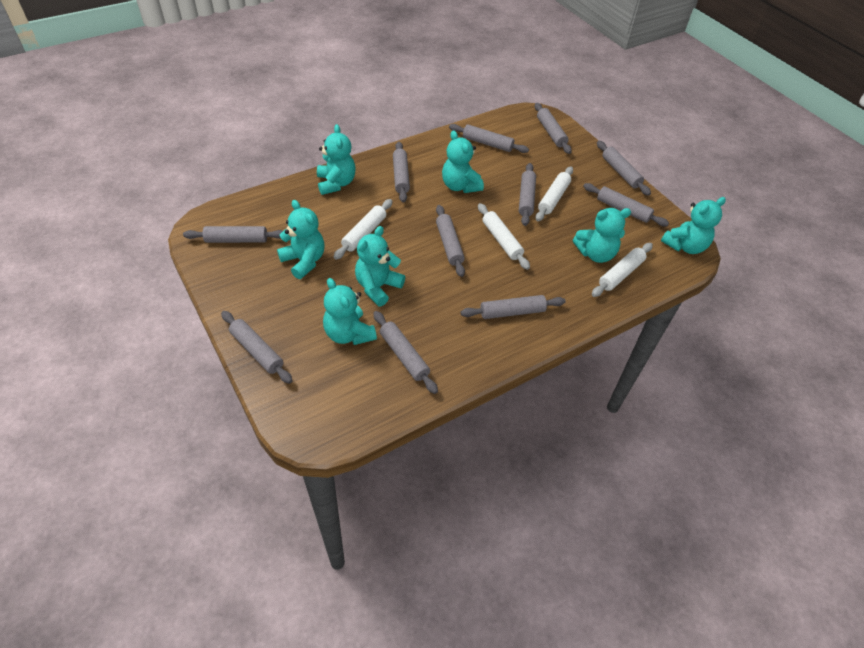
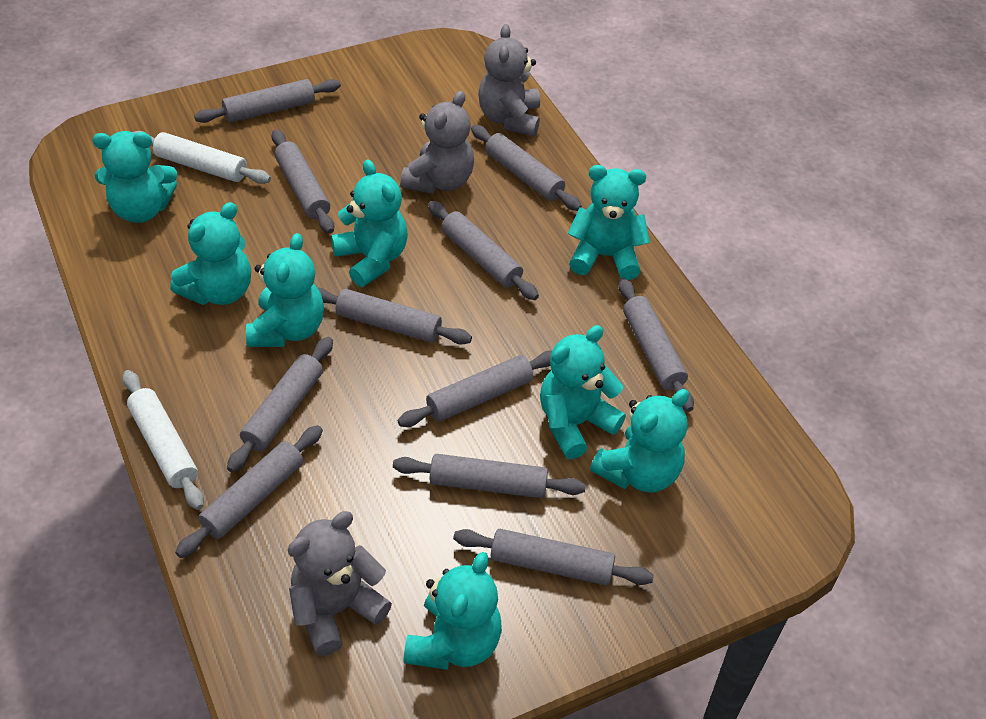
grey teddy bear: 0 -> 3
turquoise teddy bear: 7 -> 8
white rolling pin: 4 -> 2

